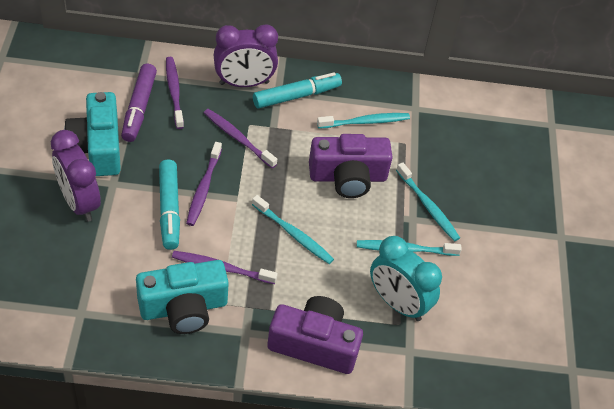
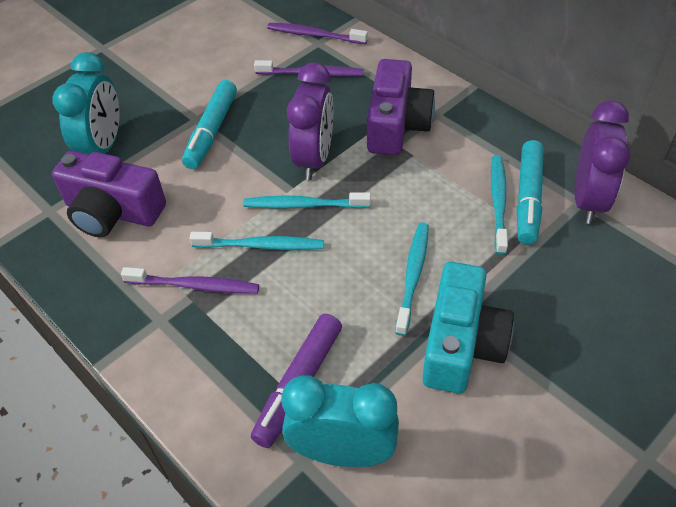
purple toothbrush: 4 -> 3
turquoise camera: 2 -> 1
turquoise clock: 1 -> 2

